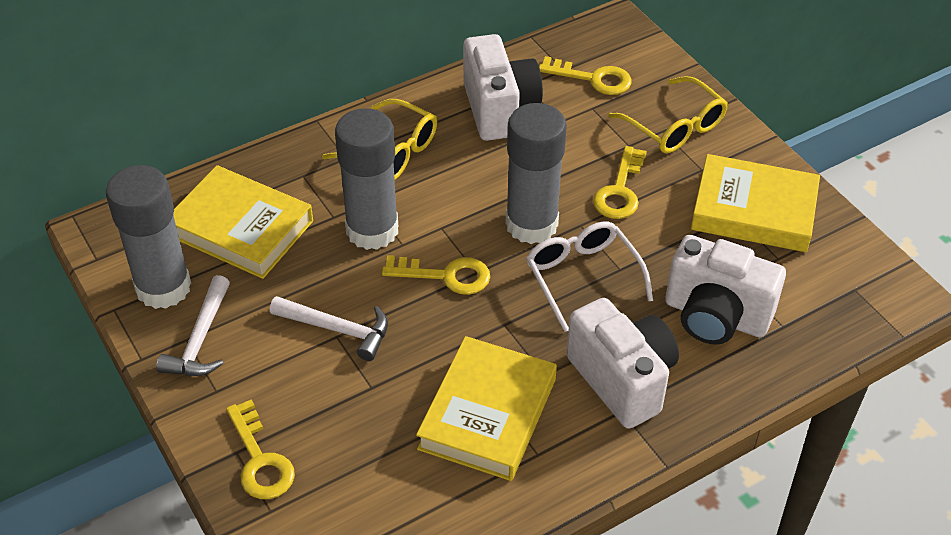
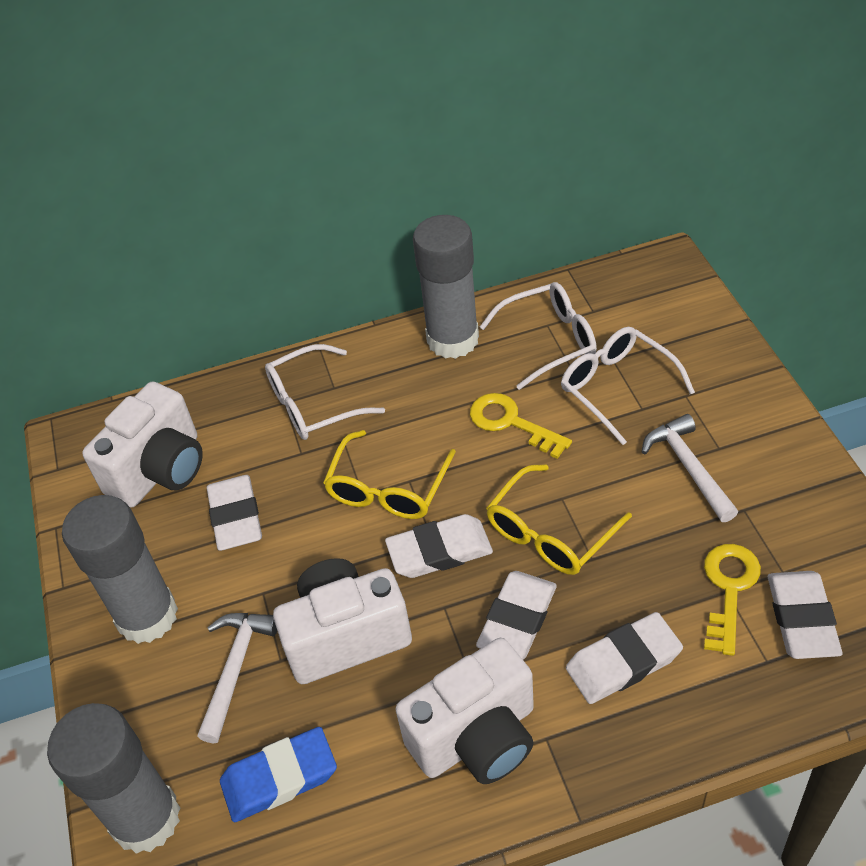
blue eraser: 0 -> 1
white eraser: 0 -> 5
white glasses: 1 -> 3
yellow book: 3 -> 0
yellow key: 4 -> 2

